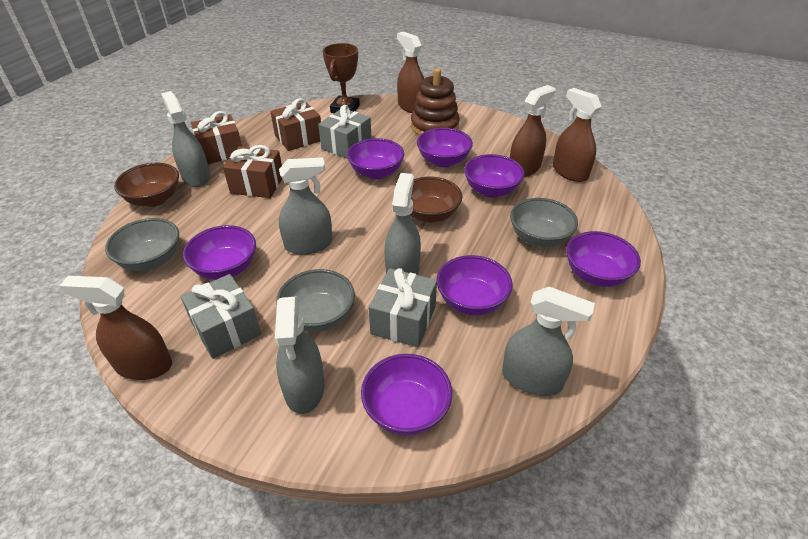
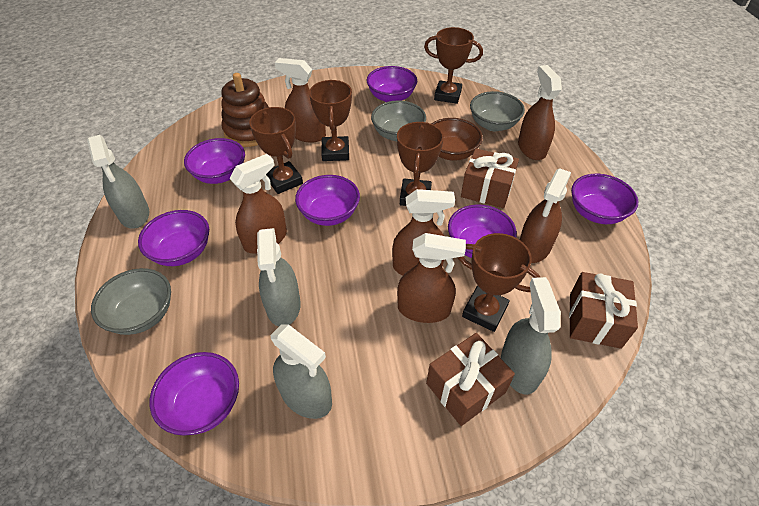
brown bowl: 2 -> 1
brown spray bottle: 4 -> 6
brown trophy: 1 -> 5
grey gift: 3 -> 0
grey spray bottle: 5 -> 4

